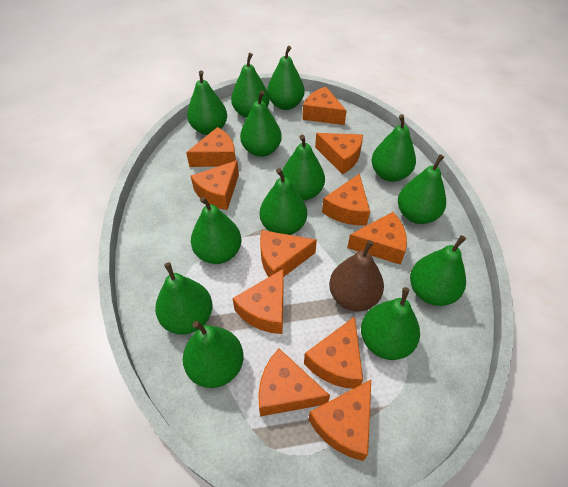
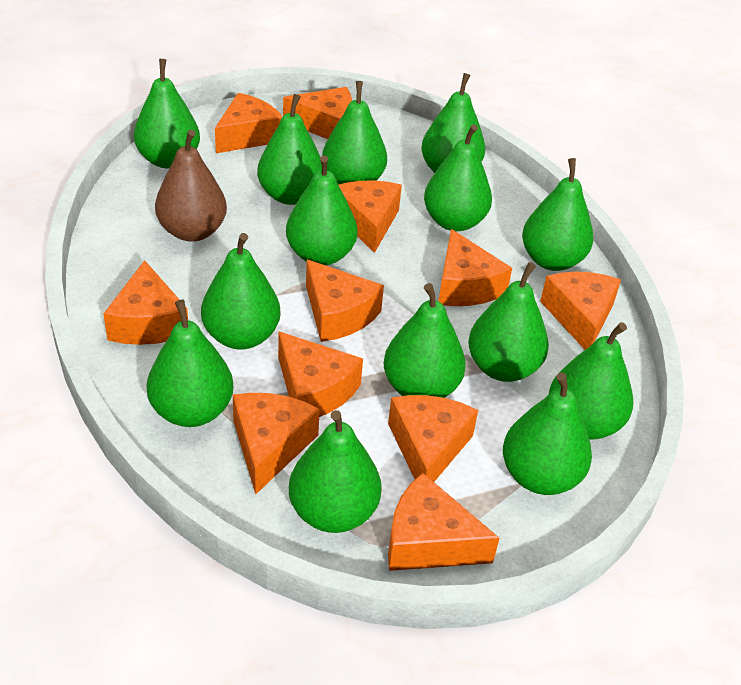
green pear: 13 -> 14

